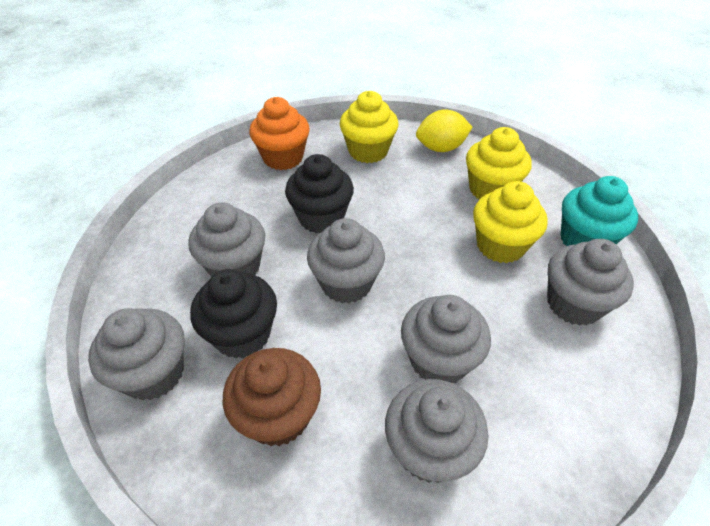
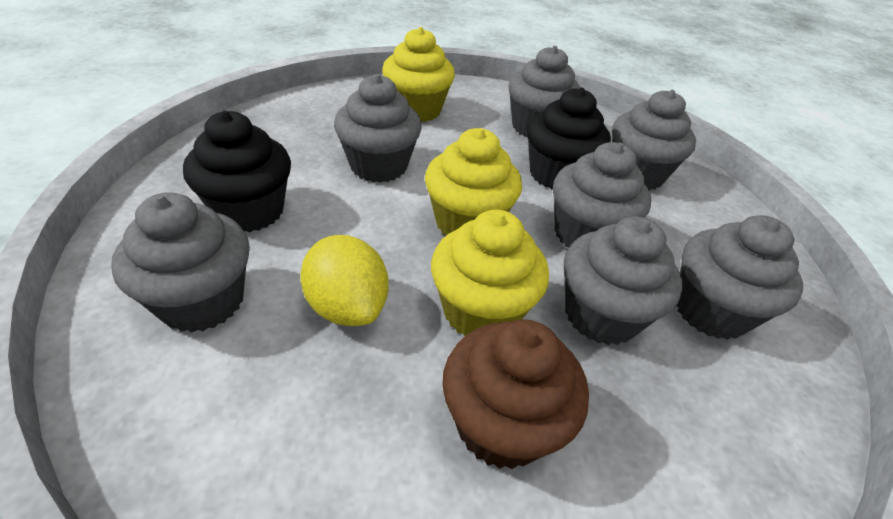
grey cupcake: 6 -> 7
orange cupcake: 1 -> 0
turquoise cupcake: 1 -> 0

